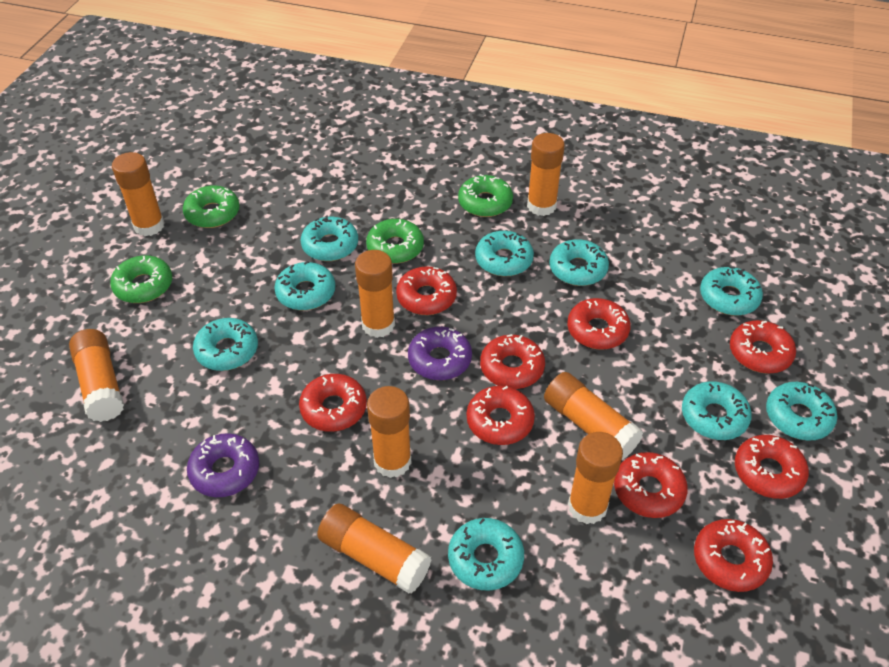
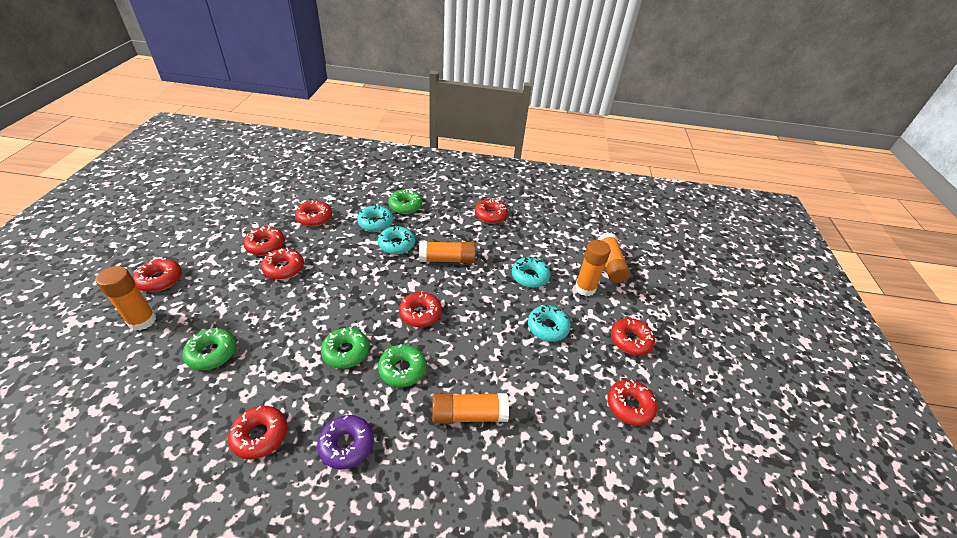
orange glue stick: 8 -> 5
purple donut: 2 -> 1
turquoise donut: 9 -> 4

